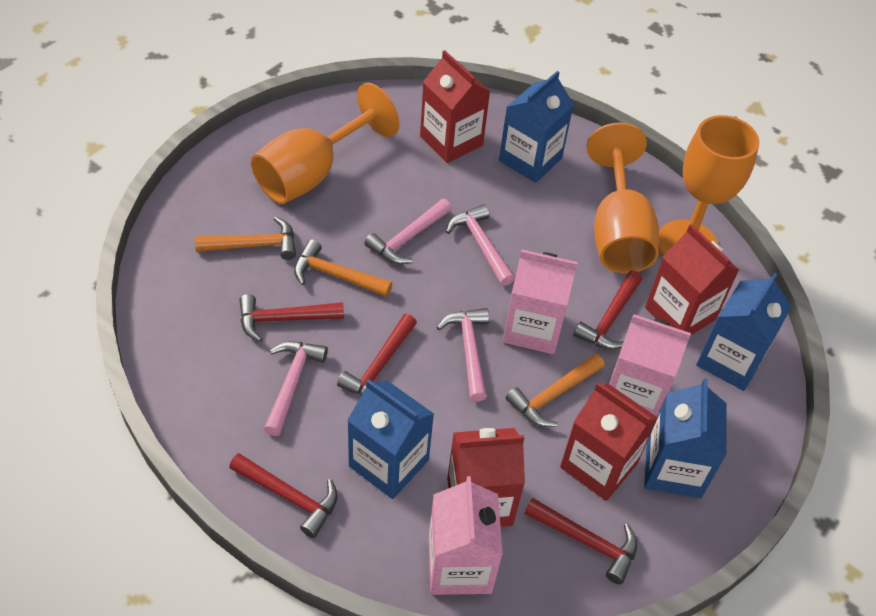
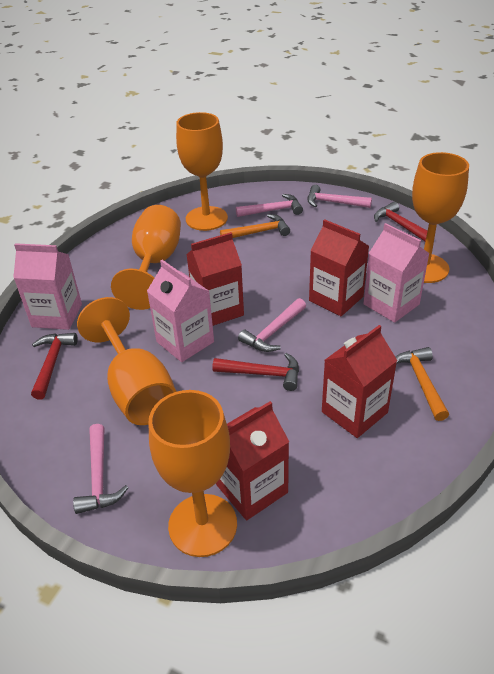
blue carton: 4 -> 0
orange goblet: 3 -> 5
orange hammer: 3 -> 2
red hammer: 5 -> 3

